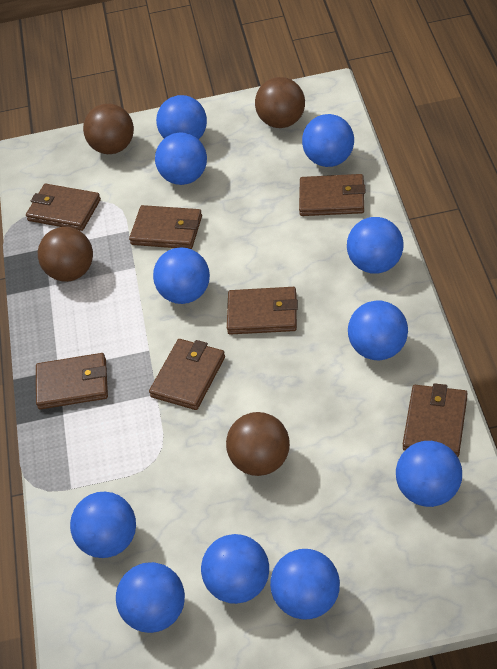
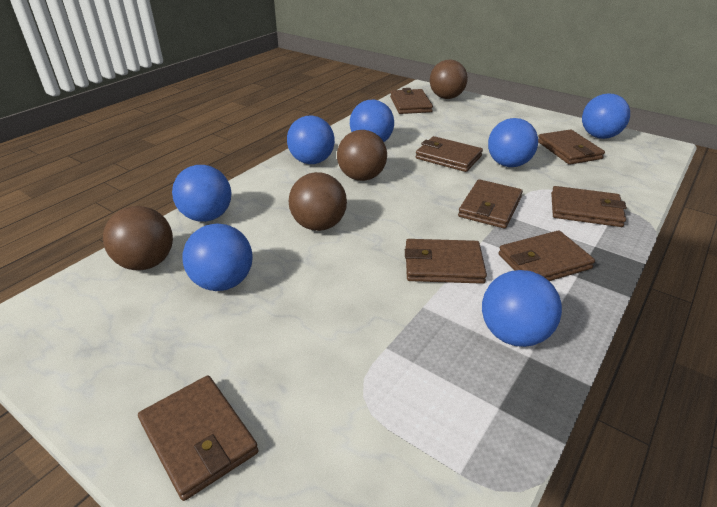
blue ball: 11 -> 7
brown wallet: 7 -> 8

